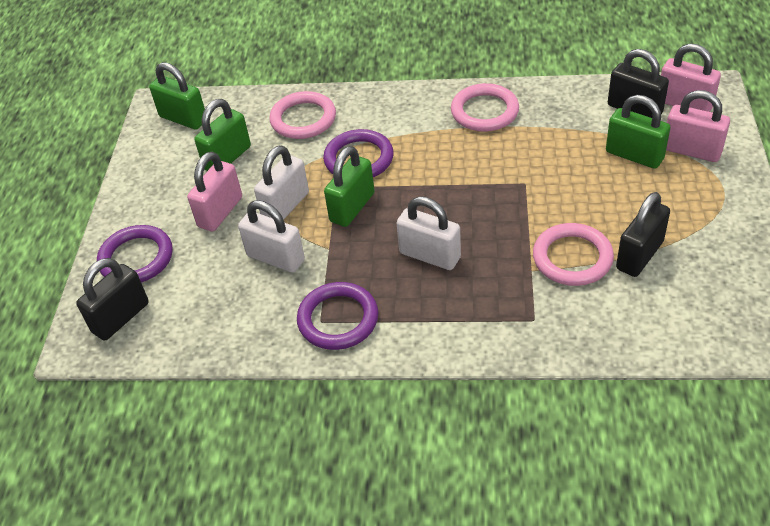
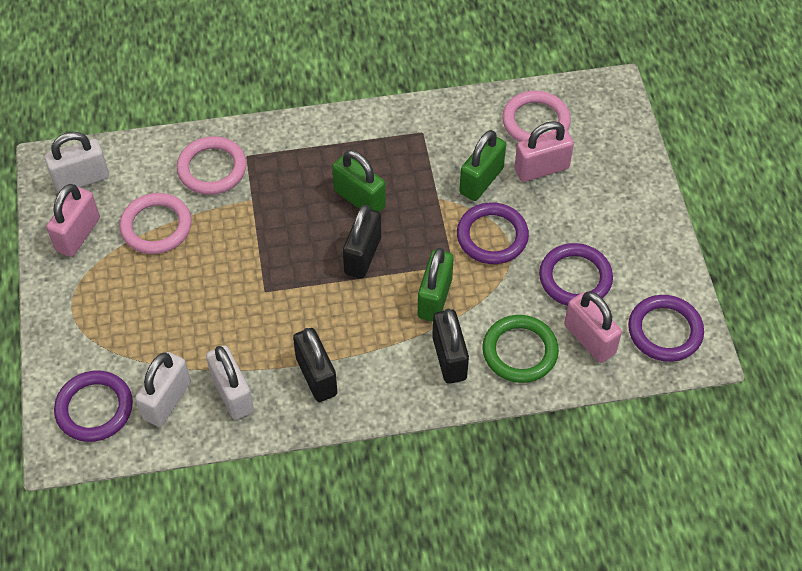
green padlock: 4 -> 3
green ring: 0 -> 1
purple ring: 3 -> 4

